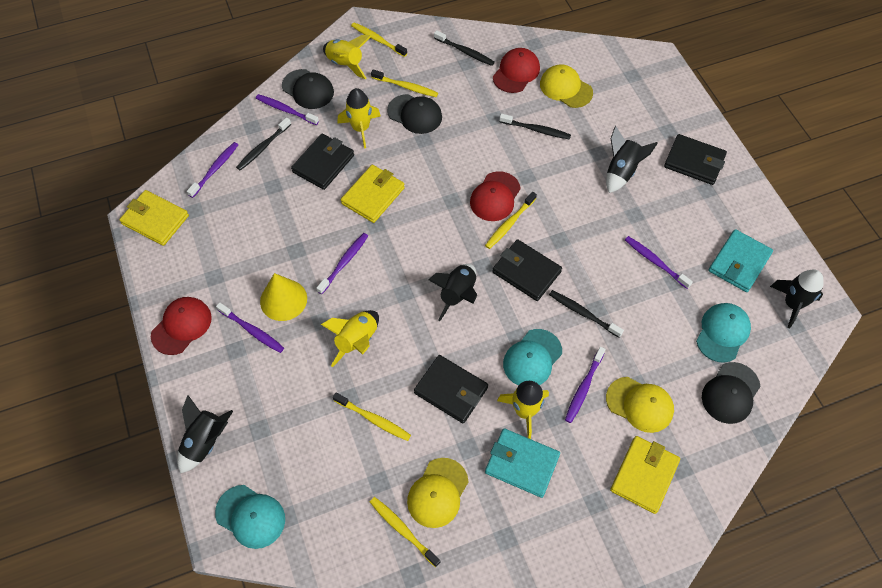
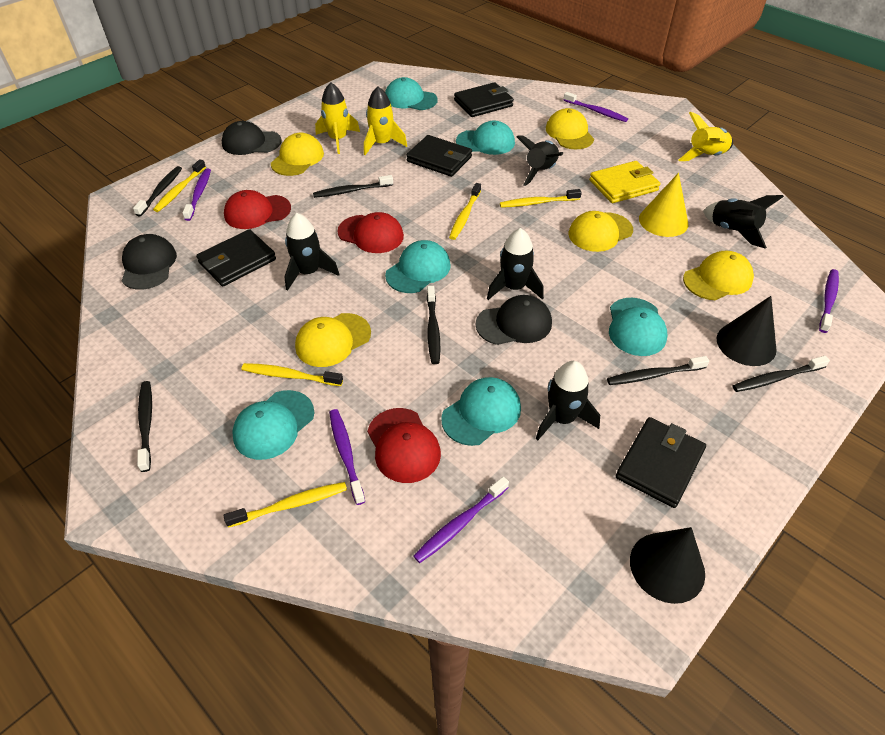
black cone: 0 -> 2
black rocket: 4 -> 5
black toothbrush: 4 -> 6
purple toothbrush: 6 -> 5
turquoise cap: 3 -> 6
turquoise wallet: 2 -> 0
yellow cap: 3 -> 5
yellow rocket: 4 -> 3
yellow wallet: 3 -> 1

